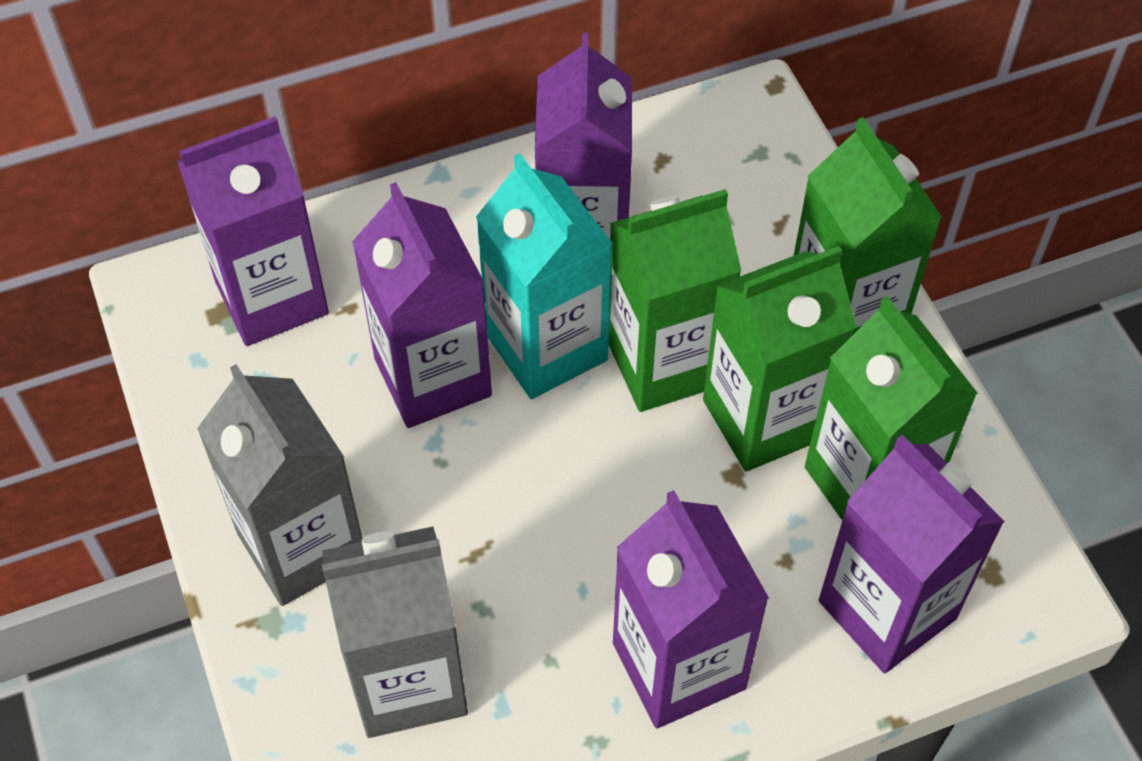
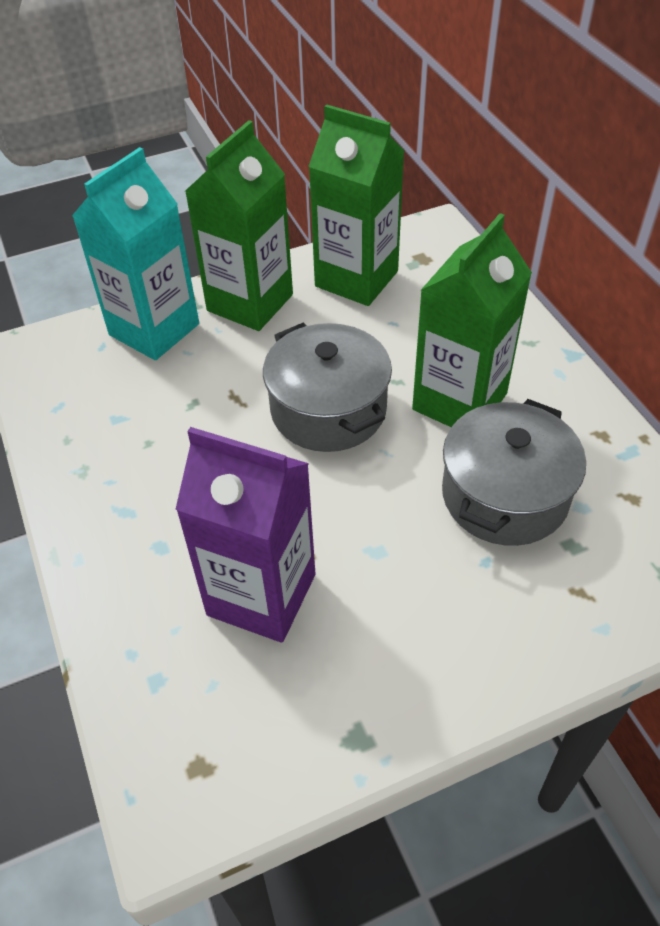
green carton: 4 -> 3
grey carton: 2 -> 0
grey pot: 0 -> 2
purple carton: 5 -> 1

